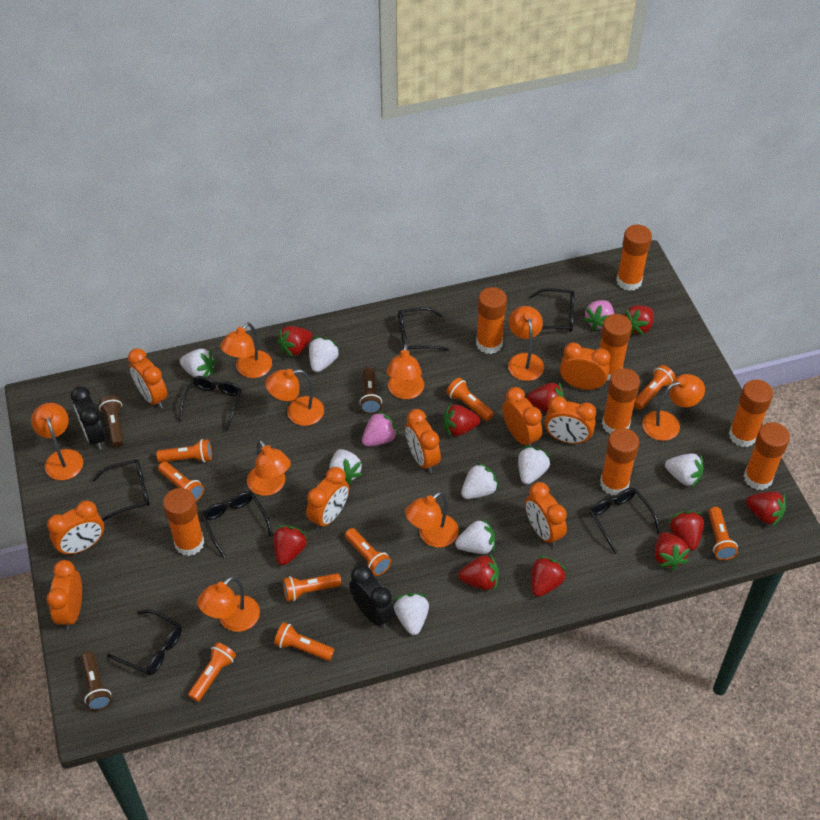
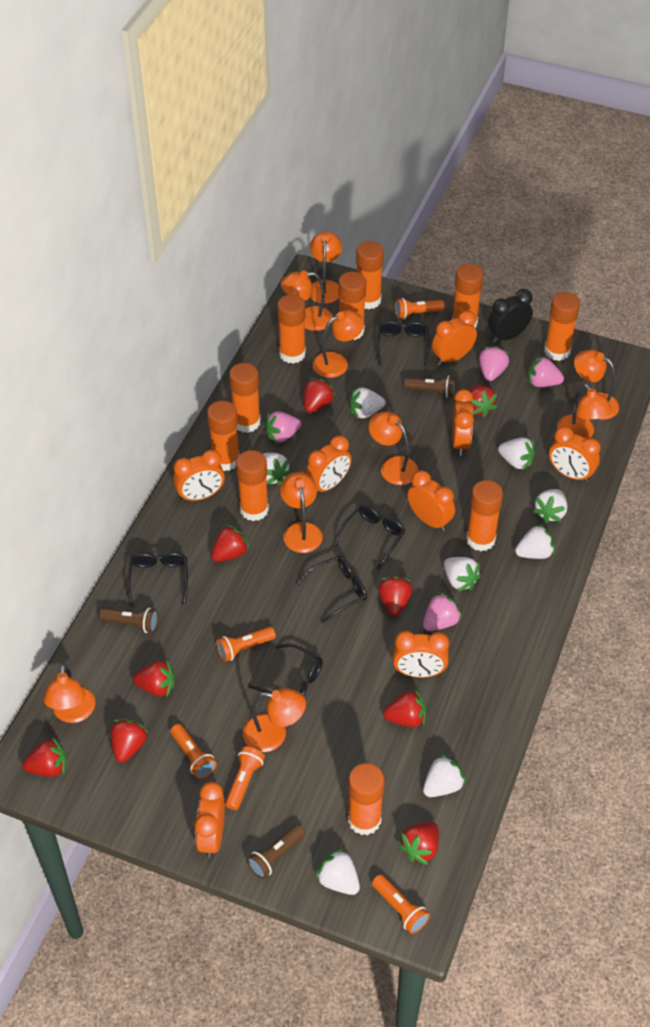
black clock: 2 -> 1
black glasses: 7 -> 5
orange clock: 9 -> 8
orange flashlight: 9 -> 5
orange glue stick: 8 -> 10
pink strawberry: 2 -> 4
red strawberry: 10 -> 9

